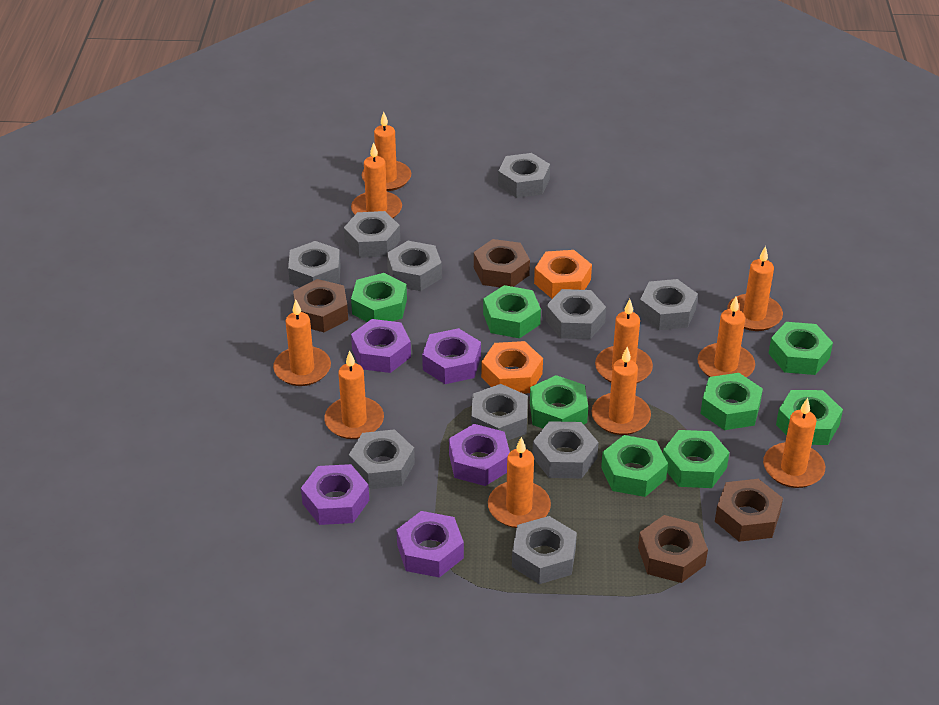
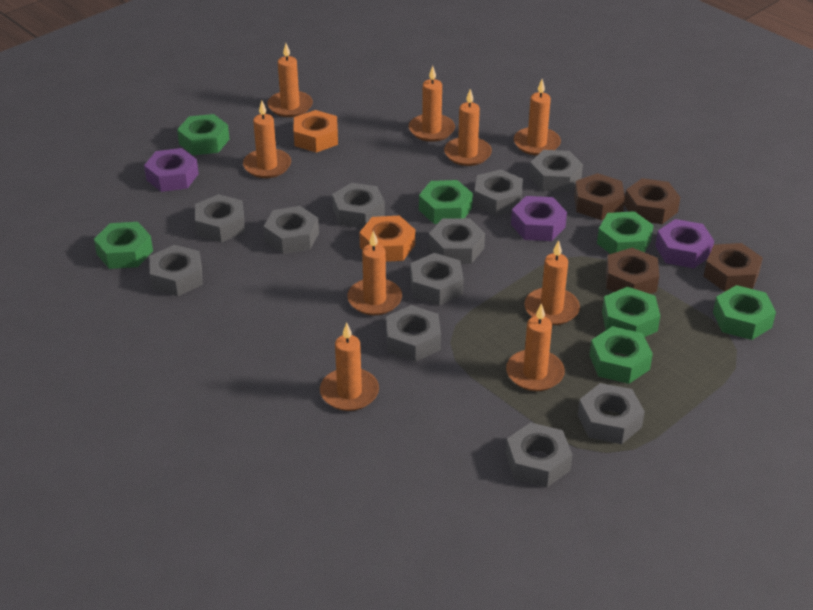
green nut: 8 -> 7
grey nut: 10 -> 11
orange candle: 10 -> 9
purple nut: 5 -> 3

